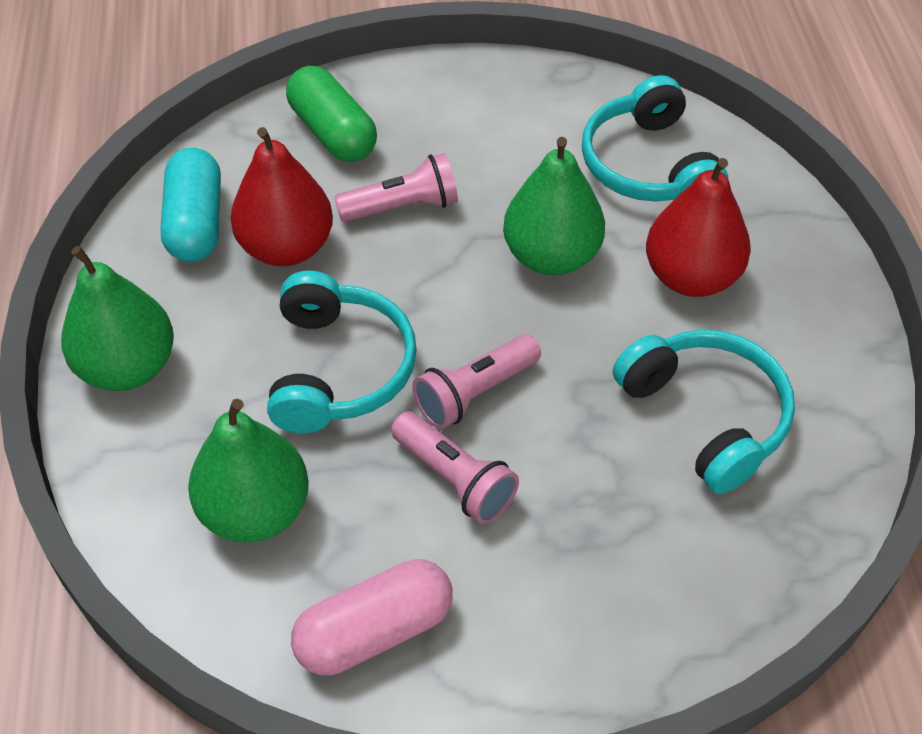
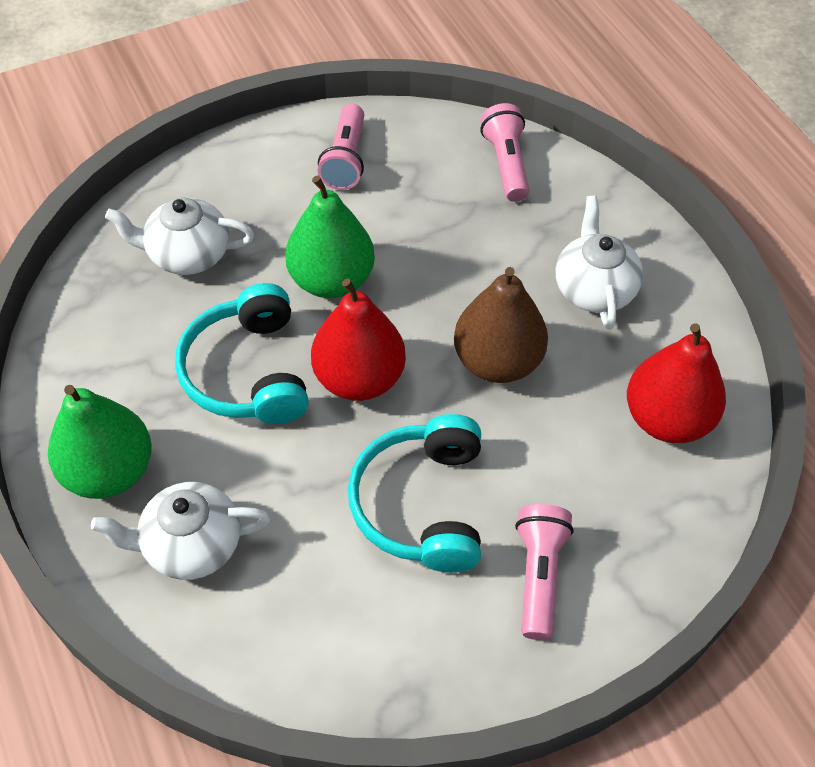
brown pear: 0 -> 1
green capsule: 1 -> 0
green pear: 3 -> 2
pink capsule: 1 -> 0
turquoise capsule: 1 -> 0
turquoise headphones: 3 -> 2
white teapot: 0 -> 3

